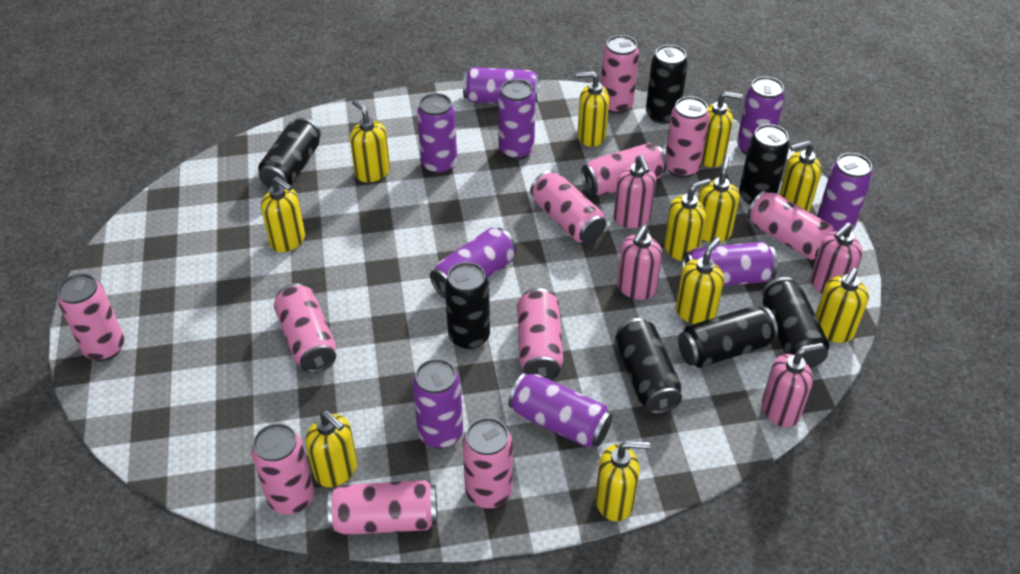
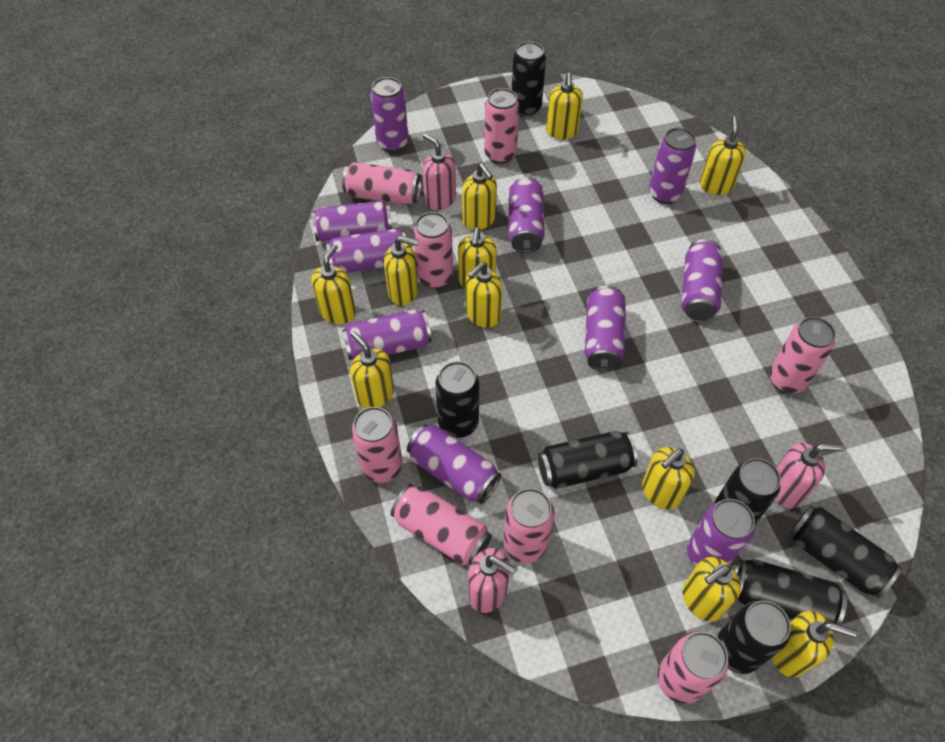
pink can: 11 -> 8
pink soap dispenser: 4 -> 3
purple can: 9 -> 10

